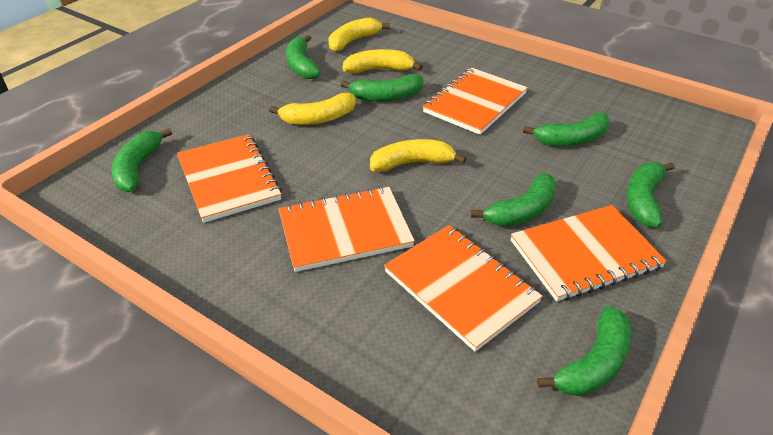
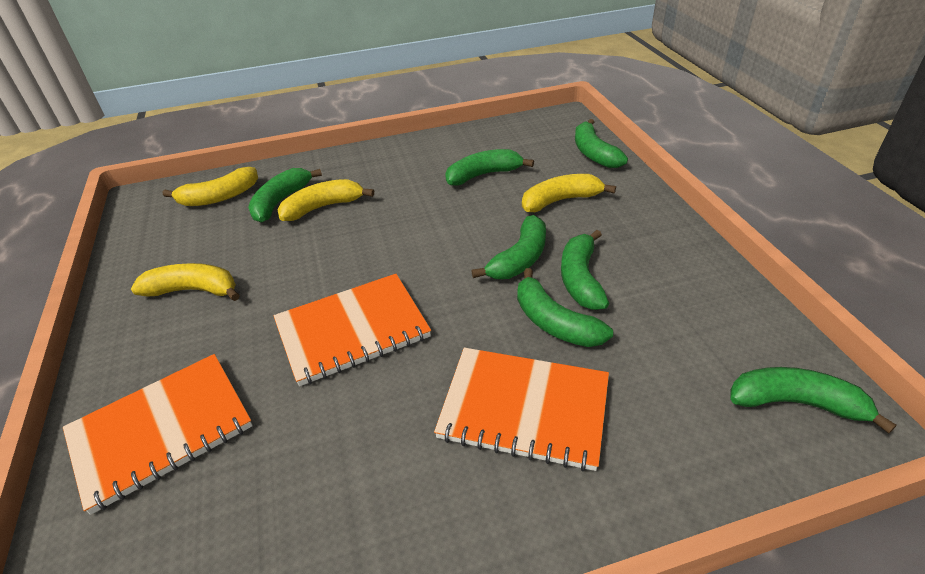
orange notebook: 5 -> 3

